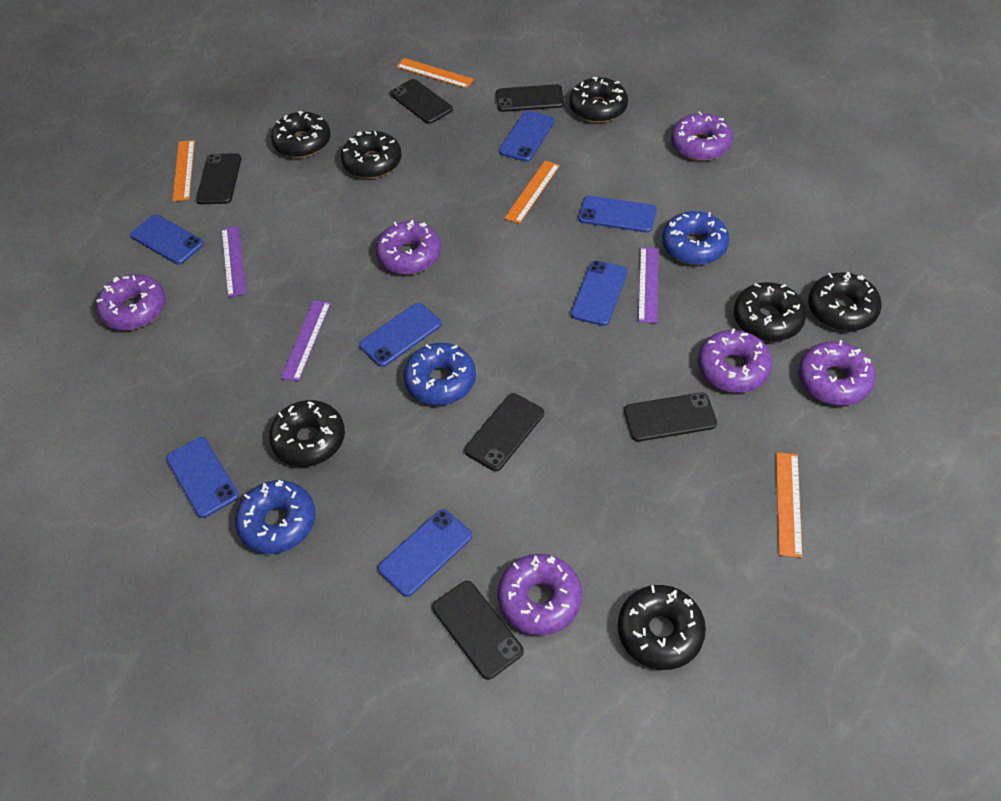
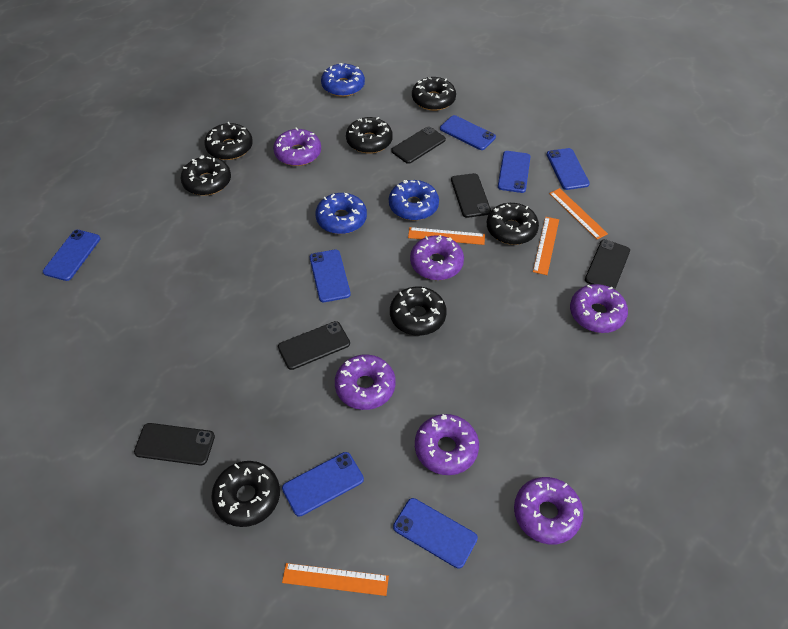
black phone: 6 -> 5
purple ruler: 3 -> 0

